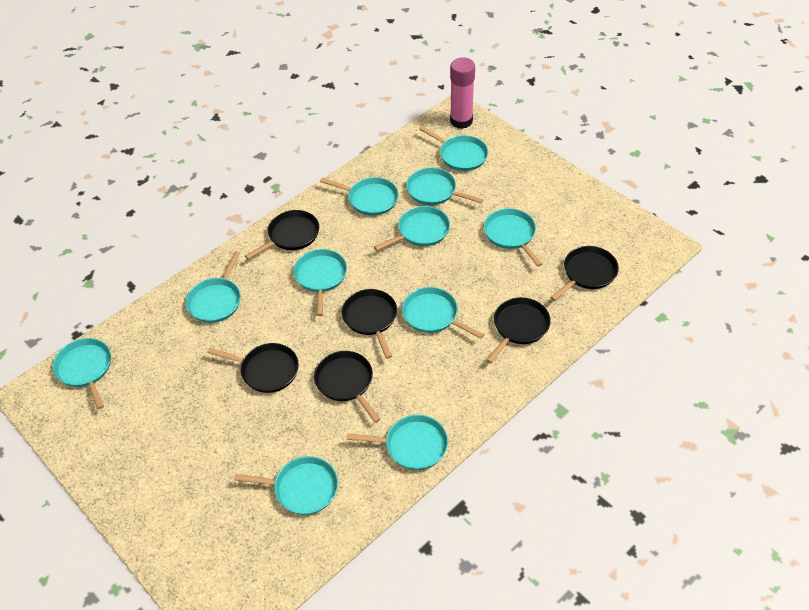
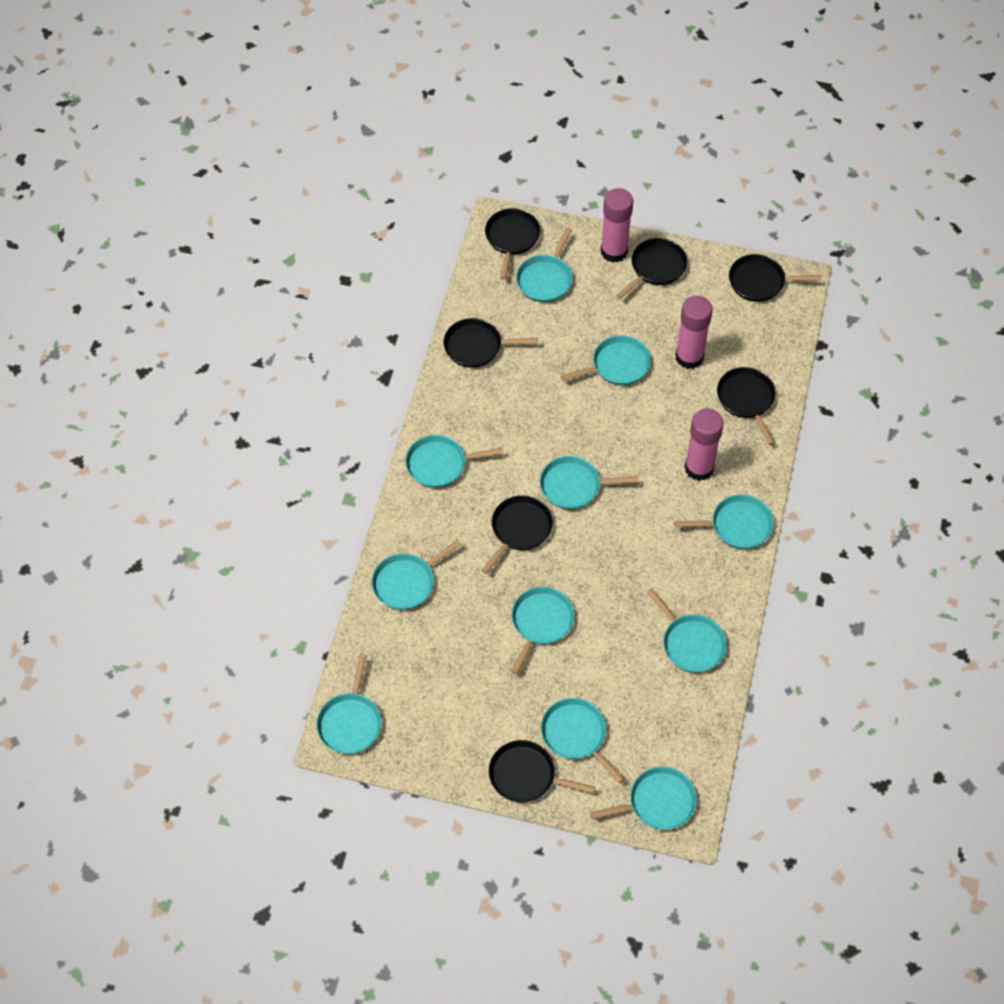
black pan: 6 -> 7
pink glue stick: 1 -> 3

